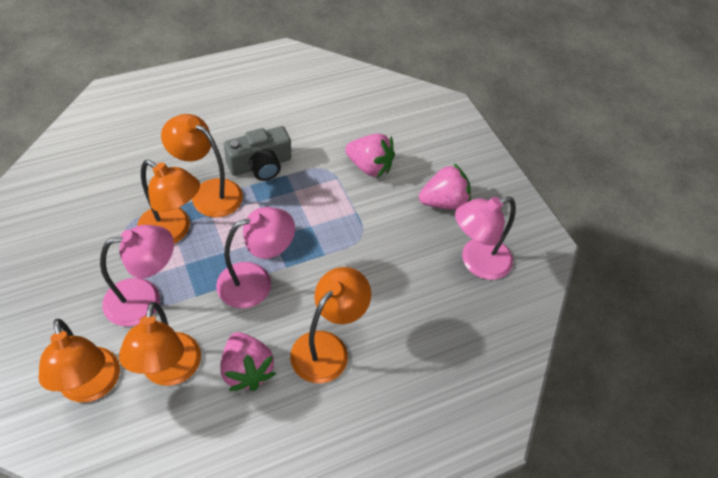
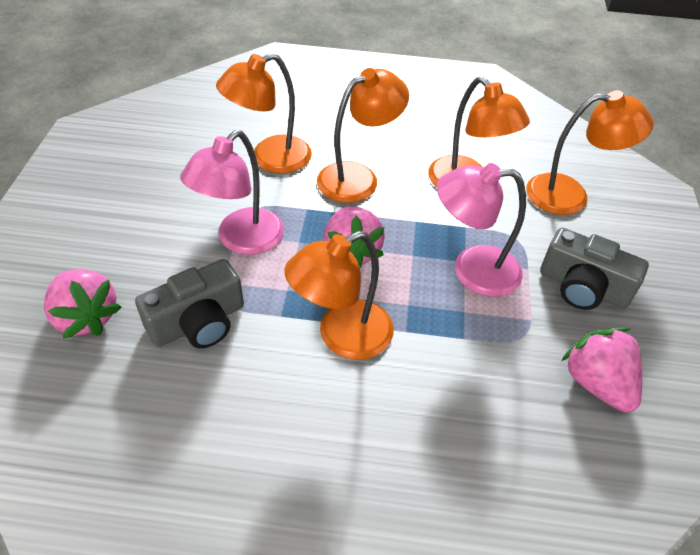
grey camera: 1 -> 2
pink lamp: 3 -> 2

